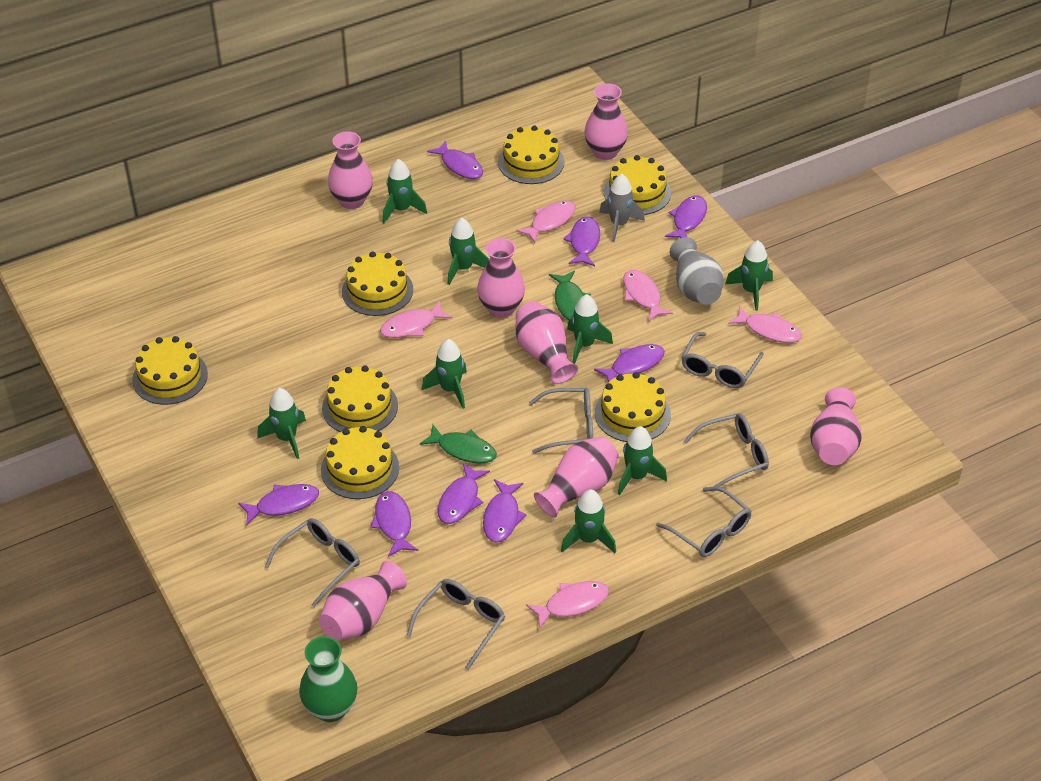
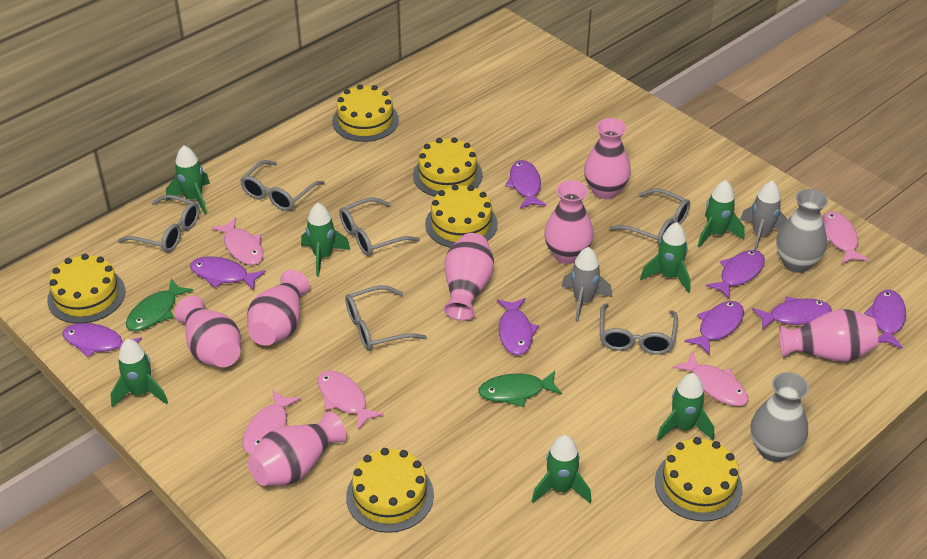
green rocket: 8 -> 7
green vase: 1 -> 0
grey rocket: 1 -> 2
grey vase: 1 -> 2
yellow cake: 7 -> 6

